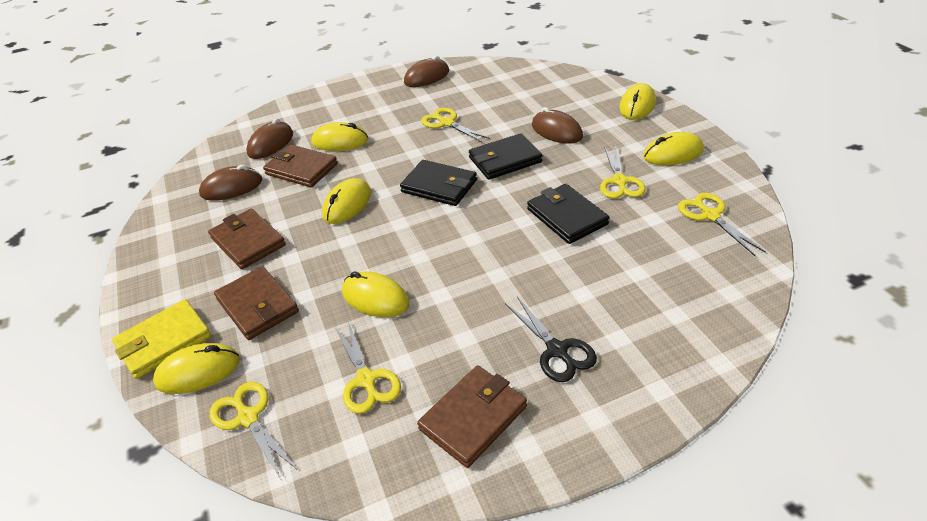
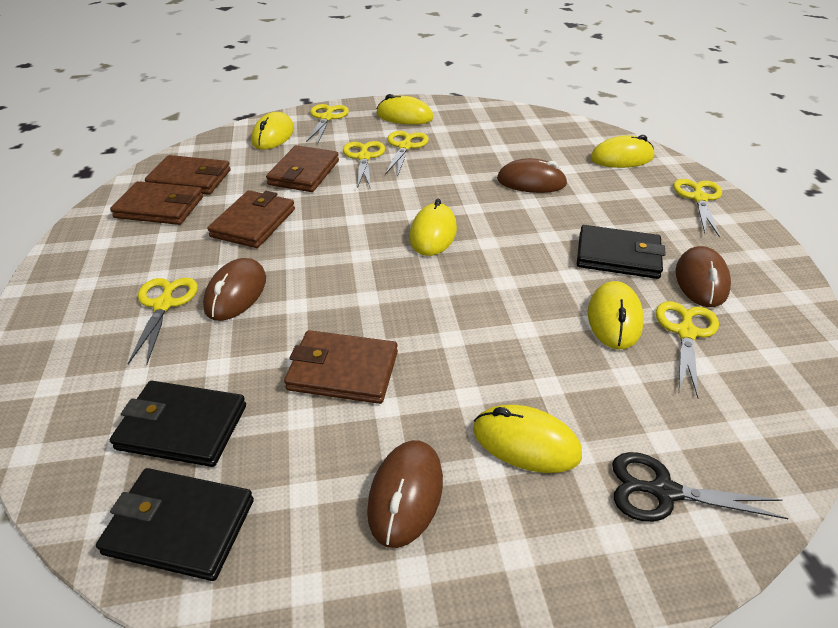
brown wallet: 4 -> 5
yellow scissors: 5 -> 6
yellow wallet: 1 -> 0

